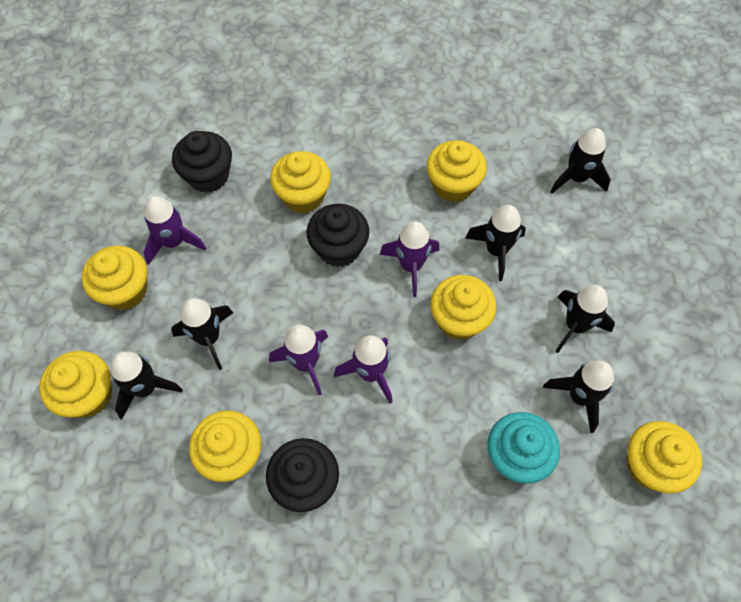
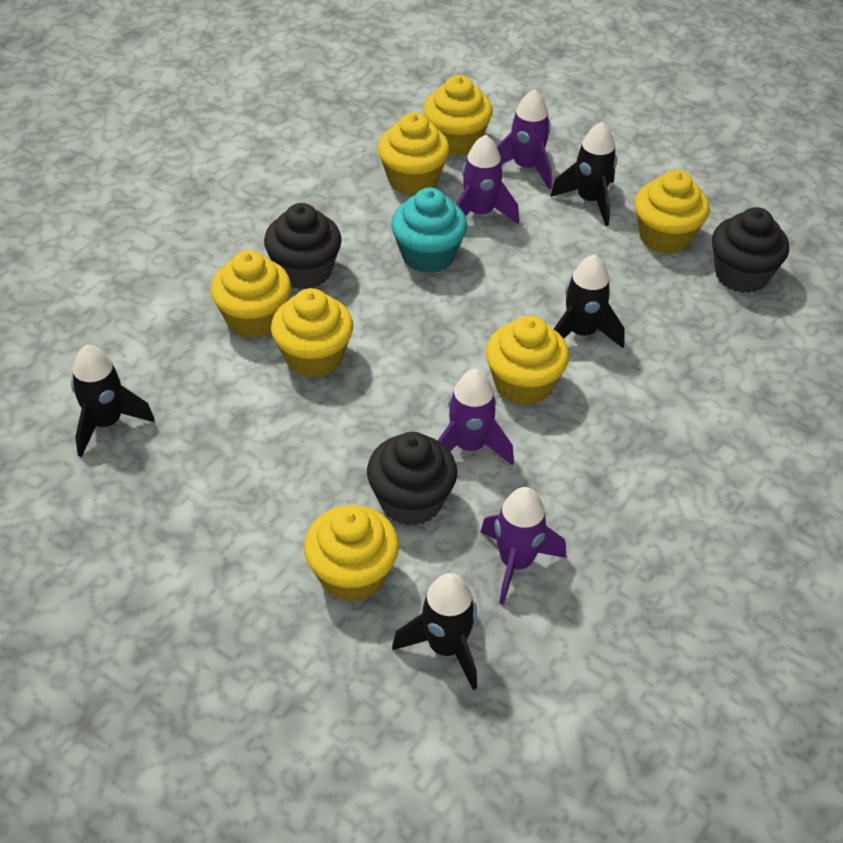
black rocket: 6 -> 4

